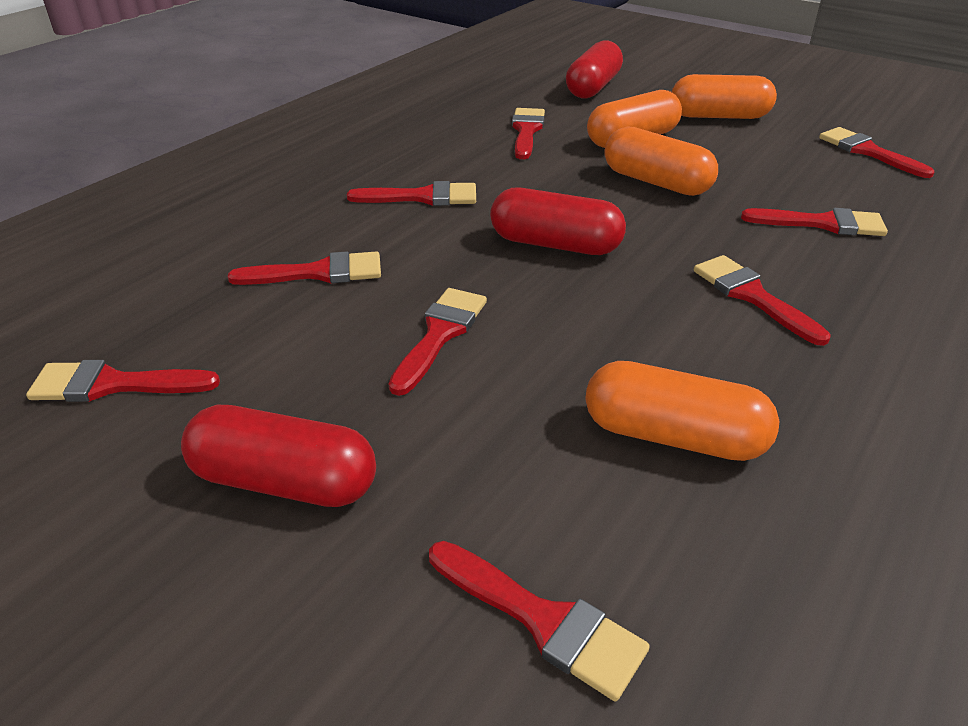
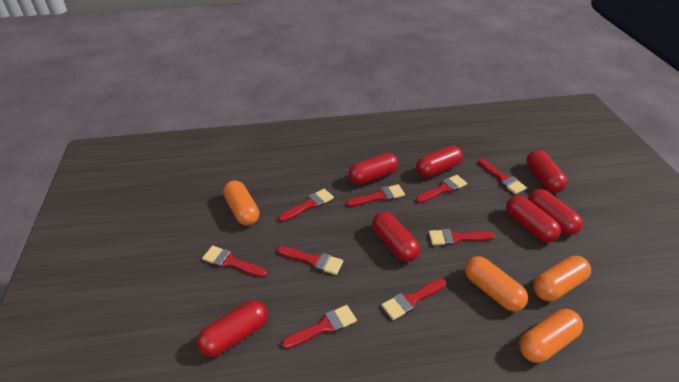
red capsule: 3 -> 7

